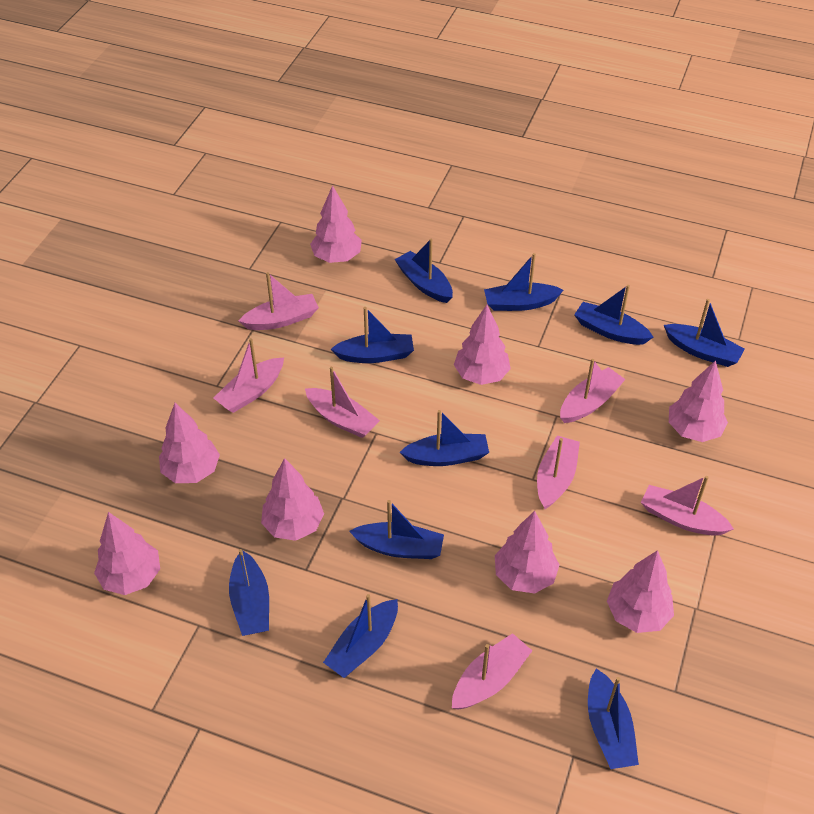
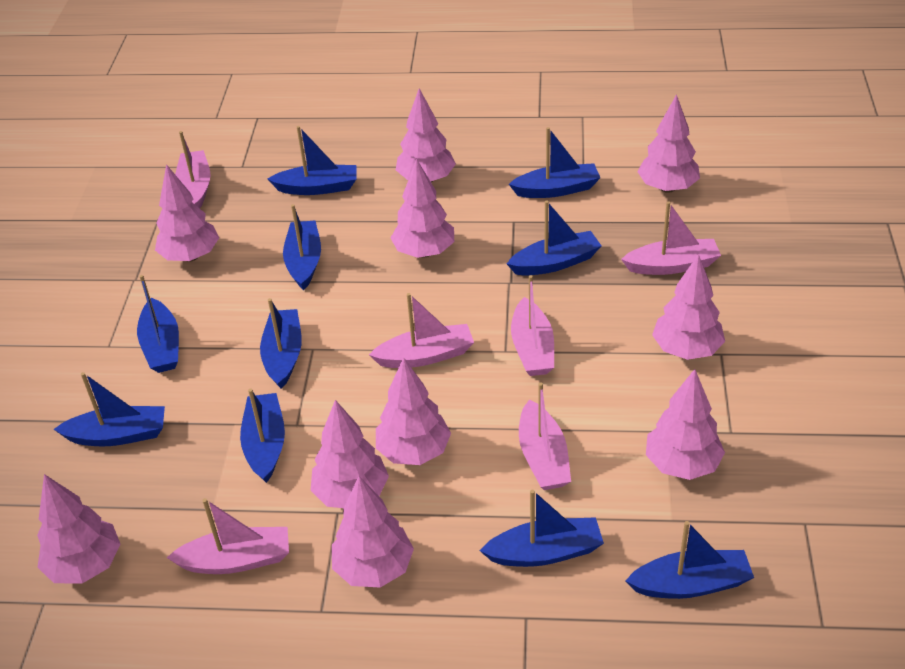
pink boat: 7 -> 6
pink tree: 8 -> 10

